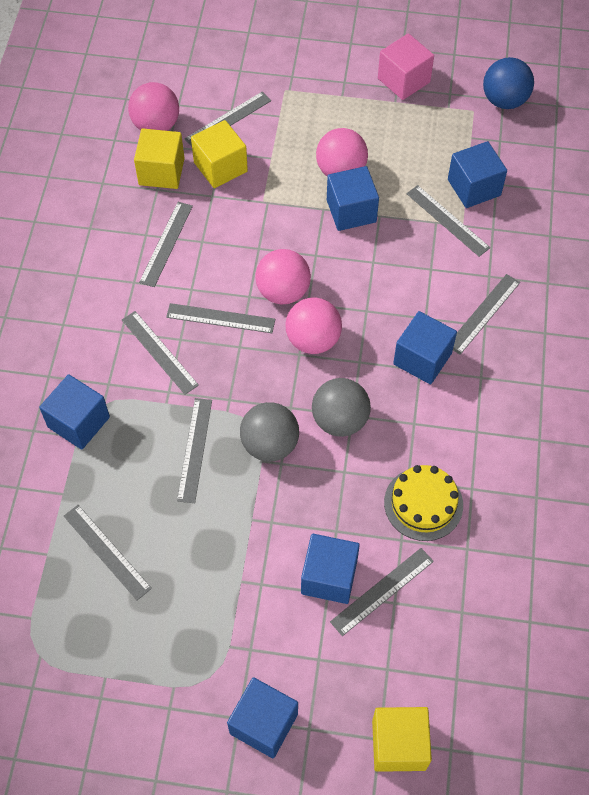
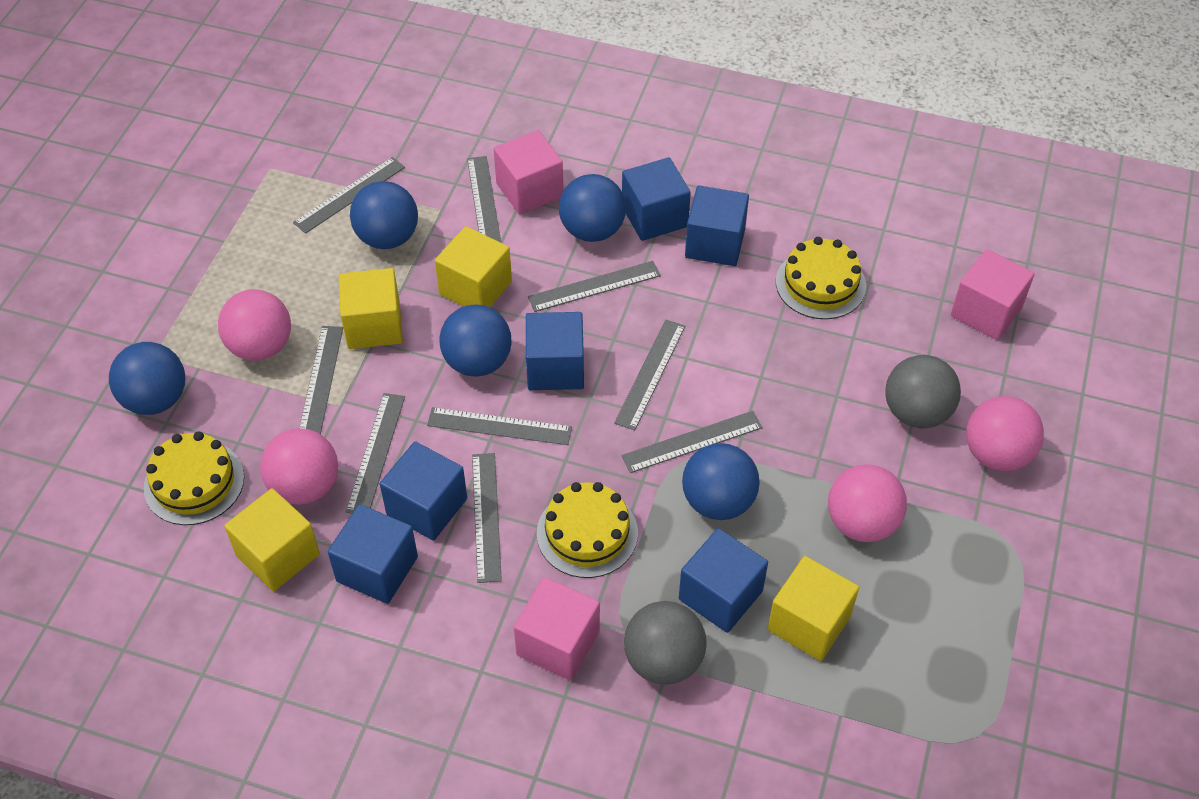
blue ball: 1 -> 5
pink cube: 1 -> 3
yellow cake: 1 -> 3
yellow cube: 3 -> 4

